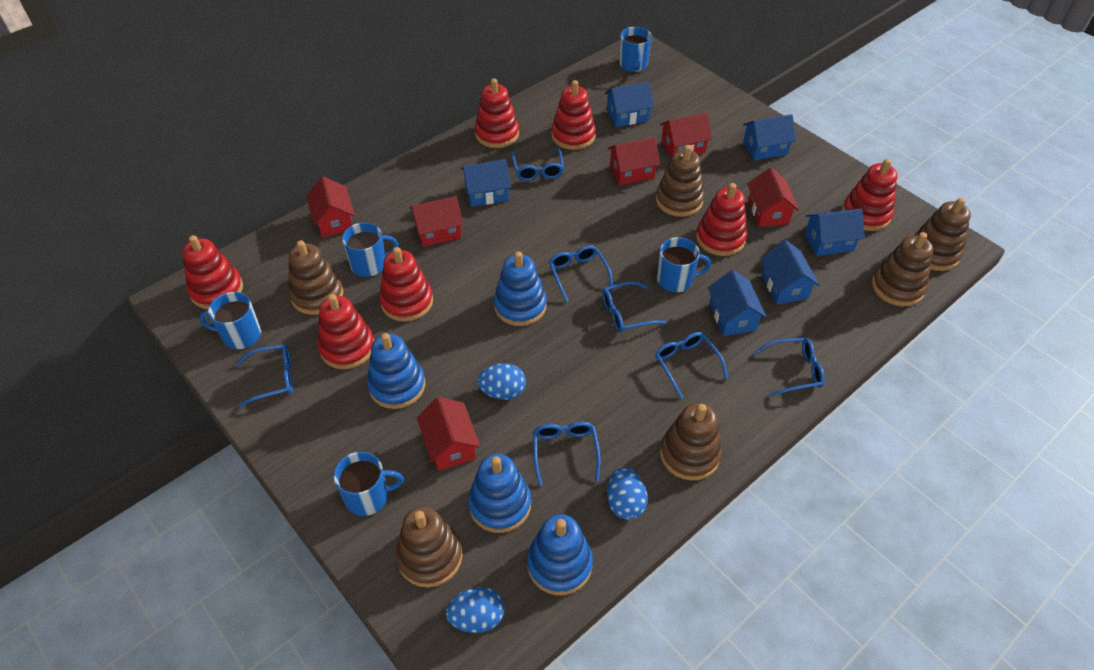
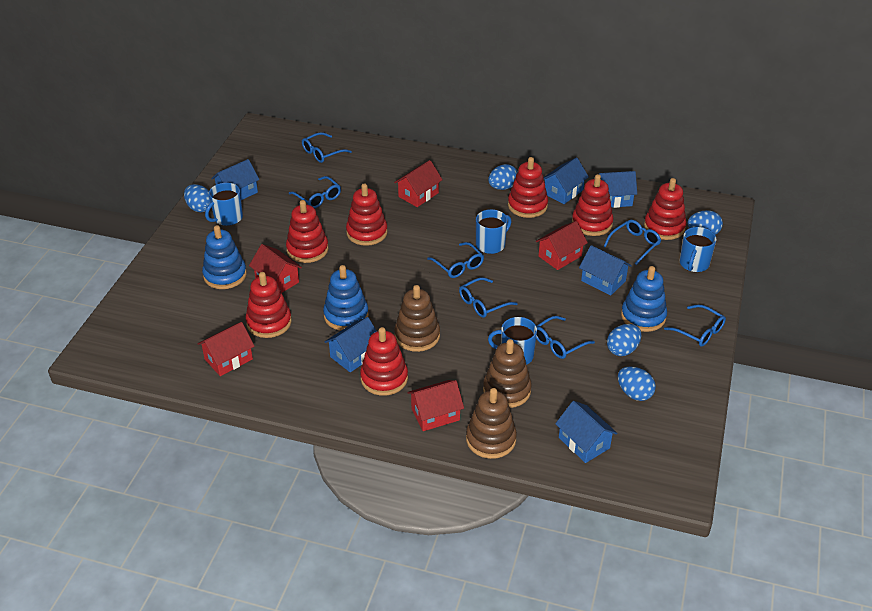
blue egg: 3 -> 5
blue mug: 5 -> 4
blue stacking toy: 4 -> 3
brown stacking toy: 6 -> 3
red house: 6 -> 5

